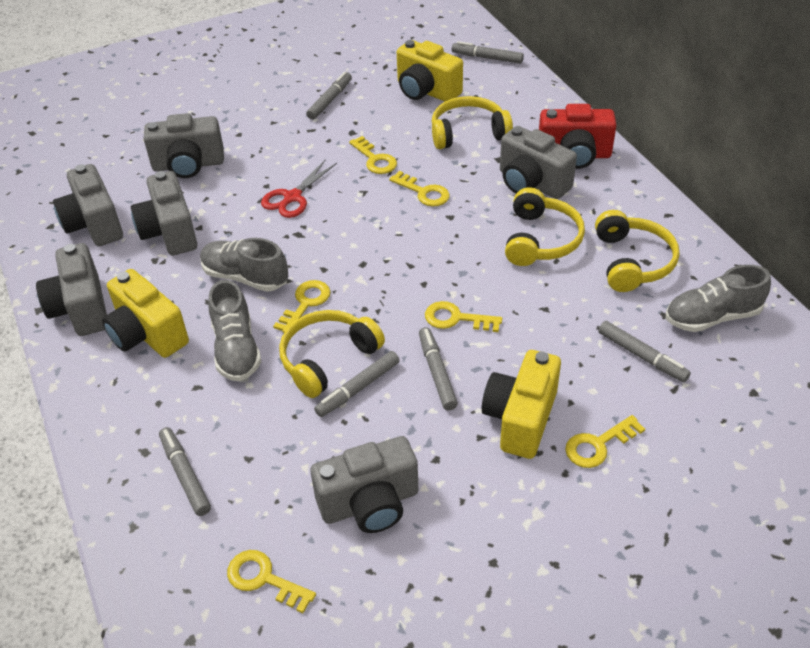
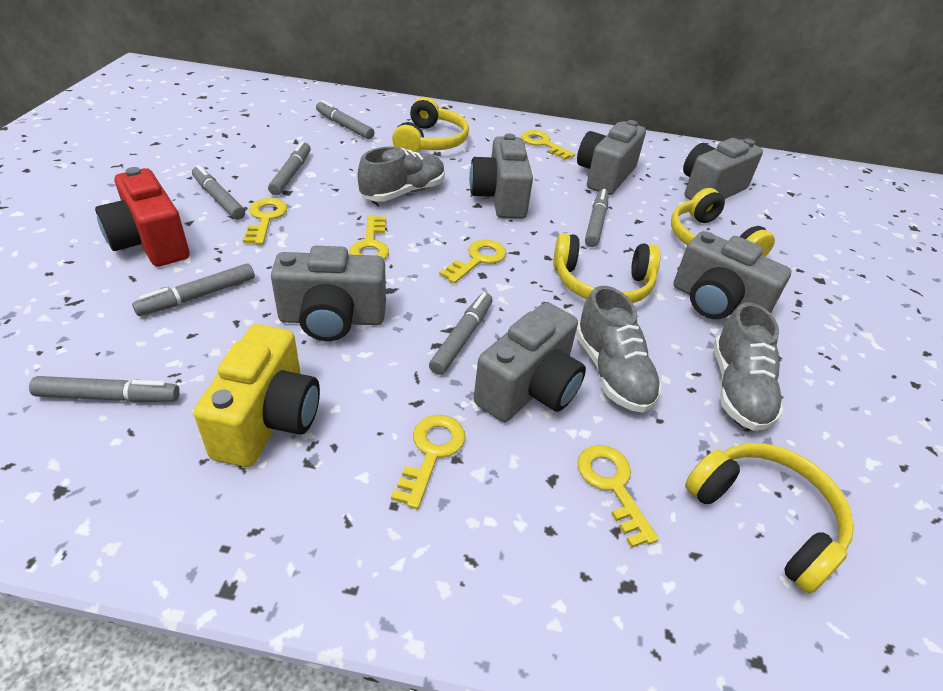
grey marker: 6 -> 7
red scissors: 1 -> 0
yellow camera: 3 -> 1

